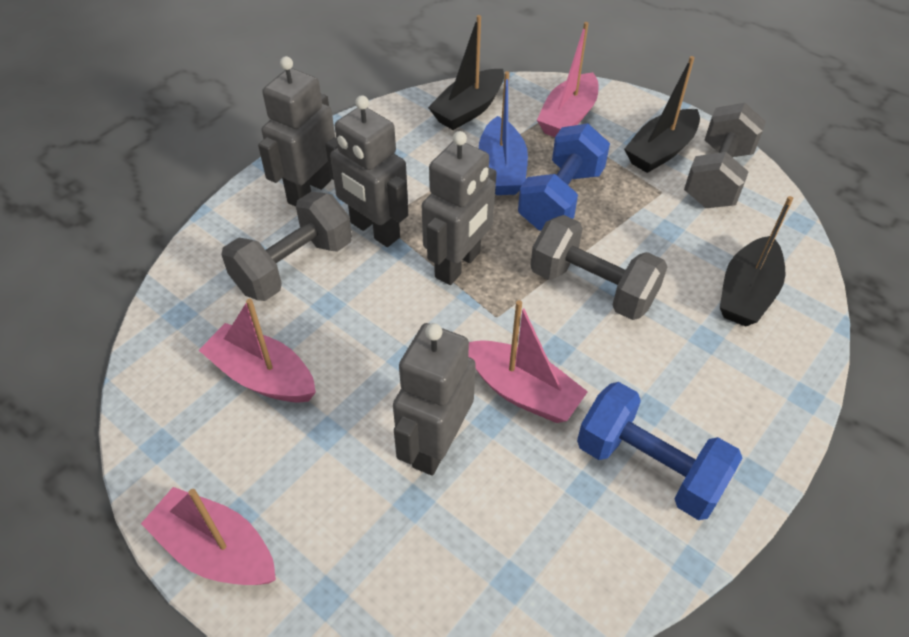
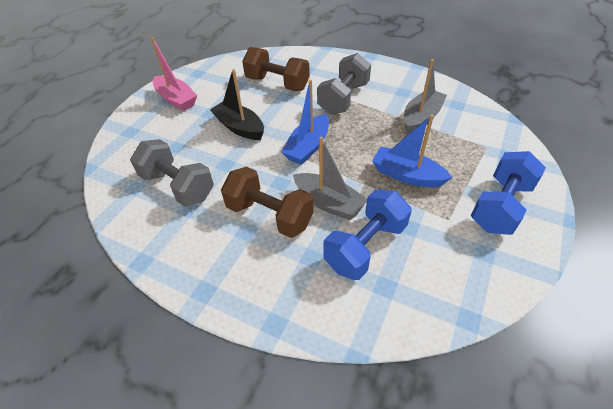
black boat: 3 -> 1
blue boat: 1 -> 2
brown dumbbell: 0 -> 2
grey boat: 0 -> 2
grey dumbbell: 3 -> 2
grey robot: 4 -> 0
pink boat: 4 -> 1

